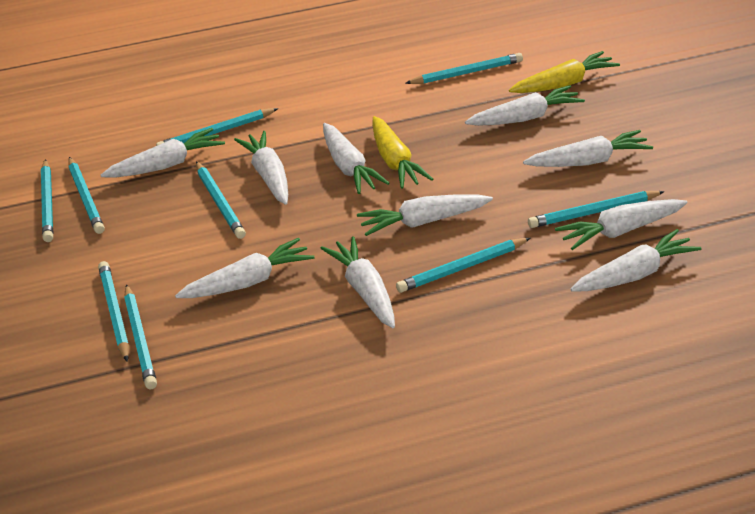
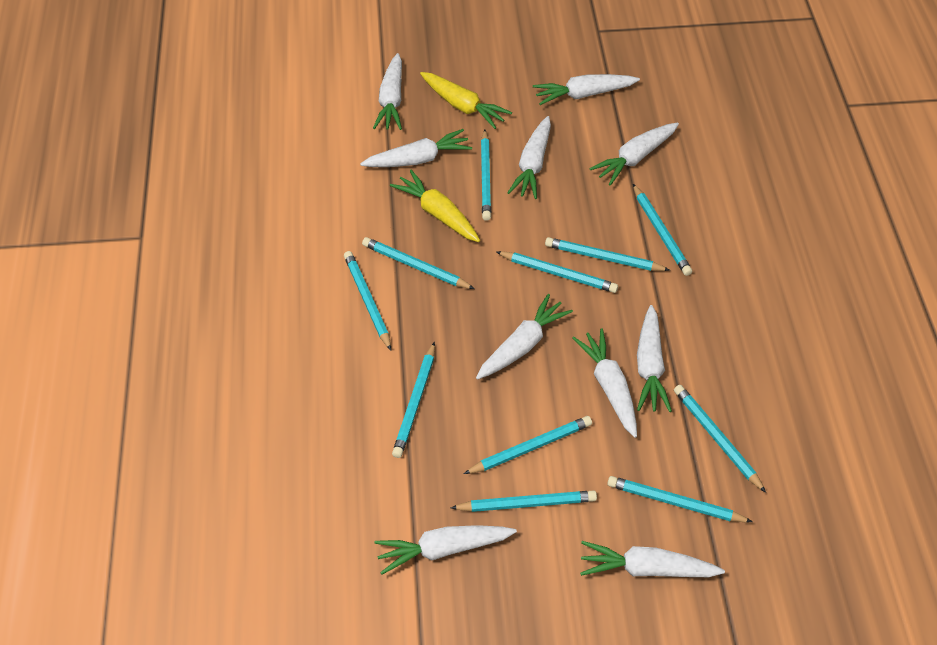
turquoise pencil: 9 -> 11

